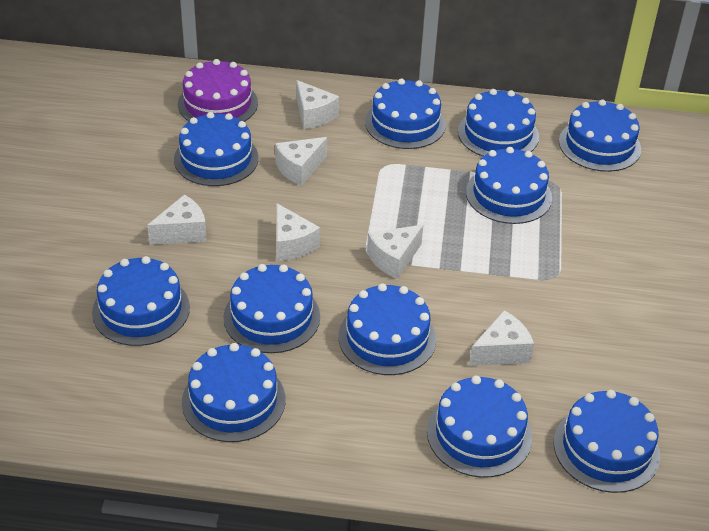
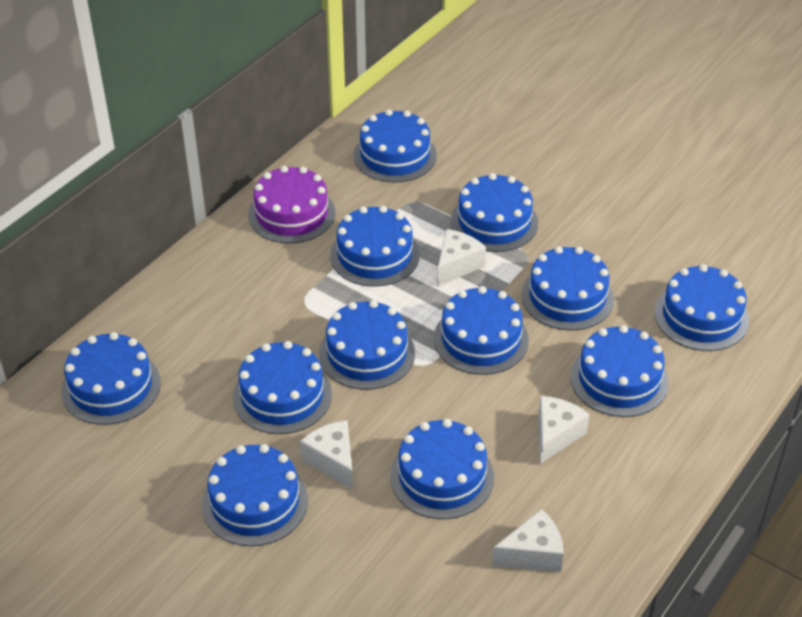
blue cake: 11 -> 12
white cheese: 6 -> 4

